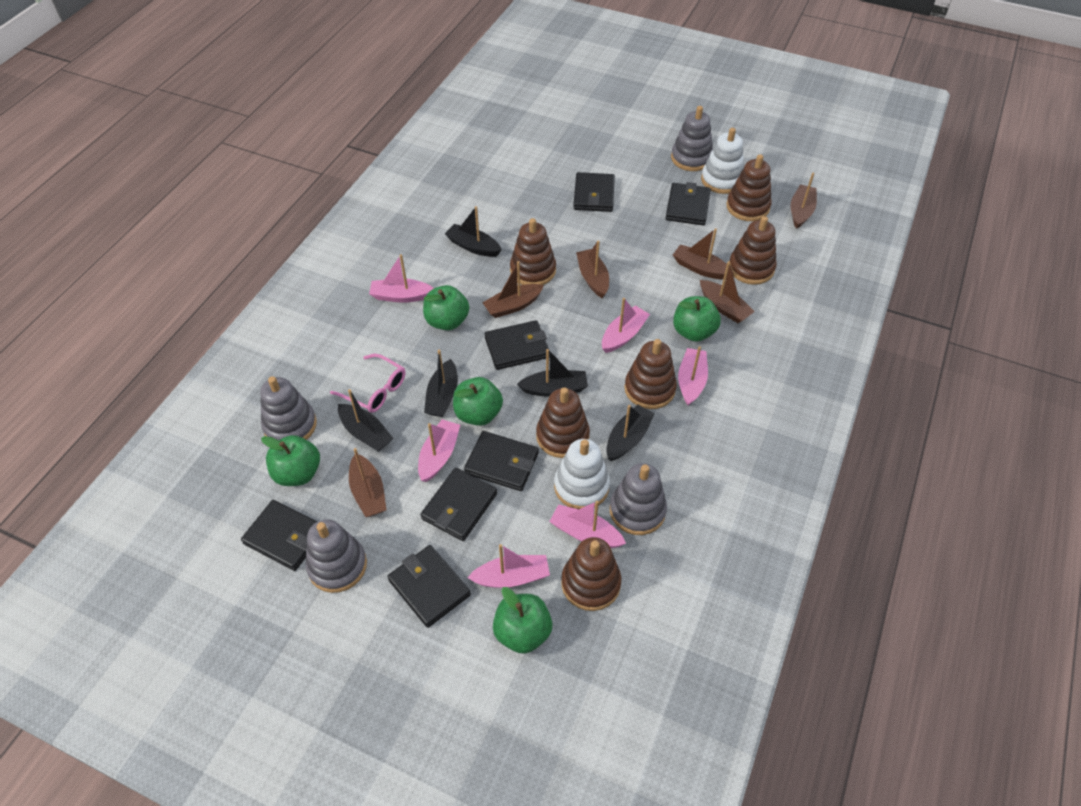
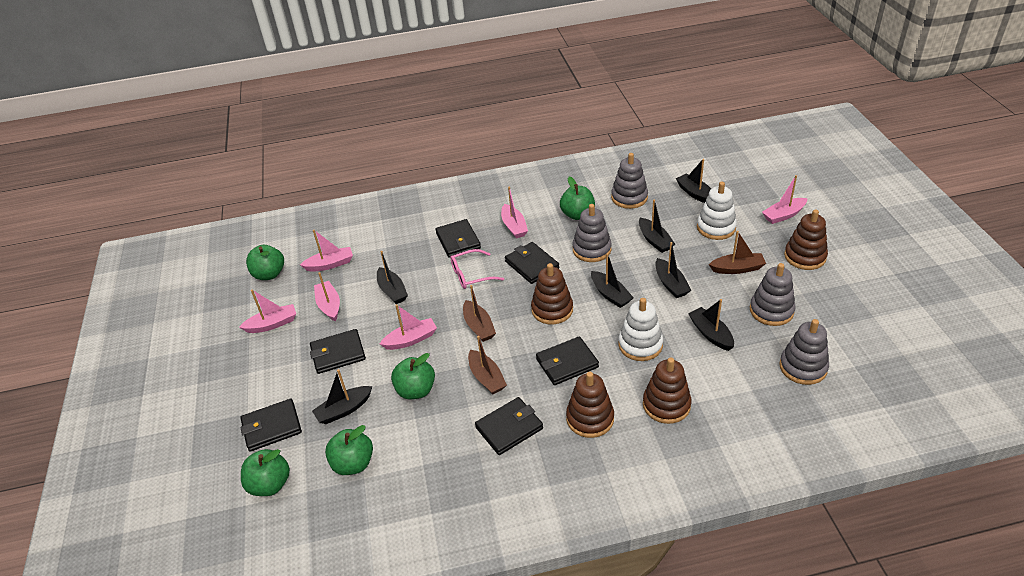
black boat: 5 -> 7
black wallet: 7 -> 6
brown boat: 6 -> 3
brown stacking toy: 6 -> 4

